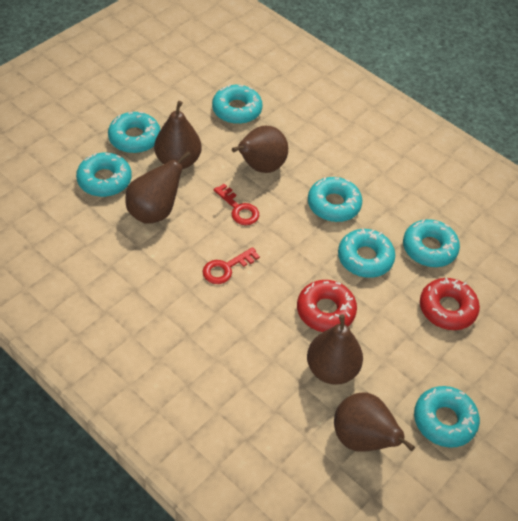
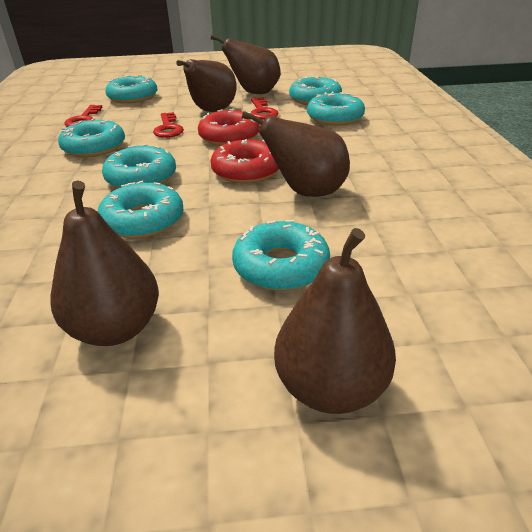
red key: 2 -> 3

